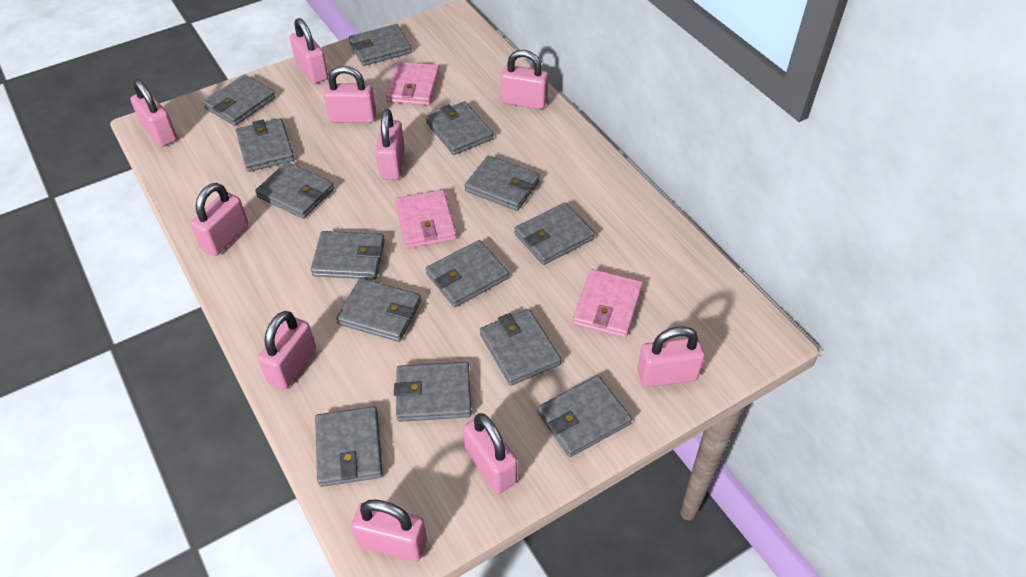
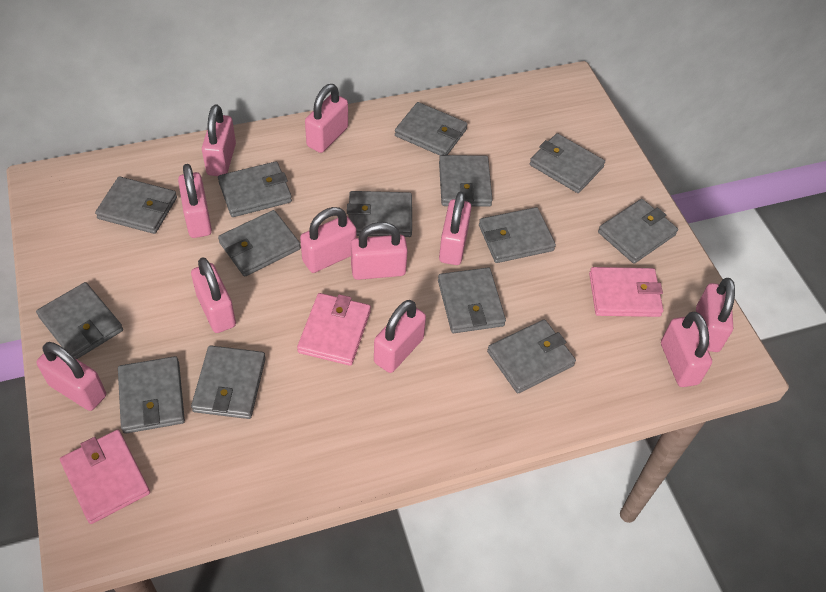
pink padlock: 10 -> 11

